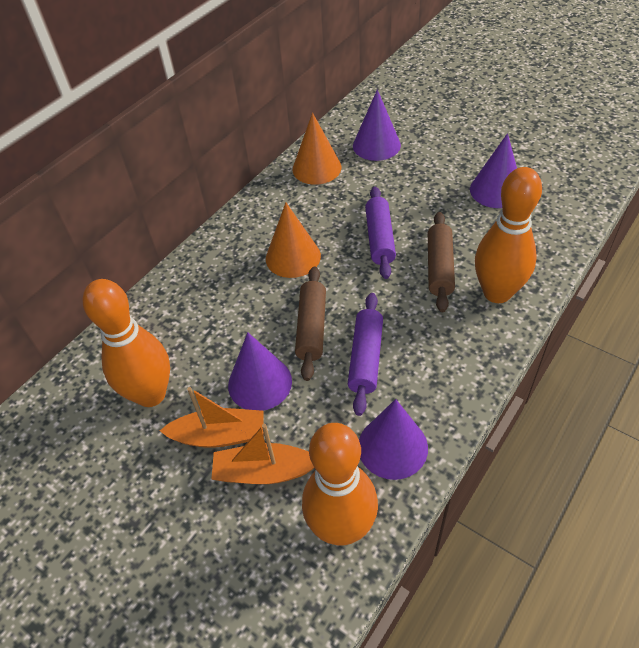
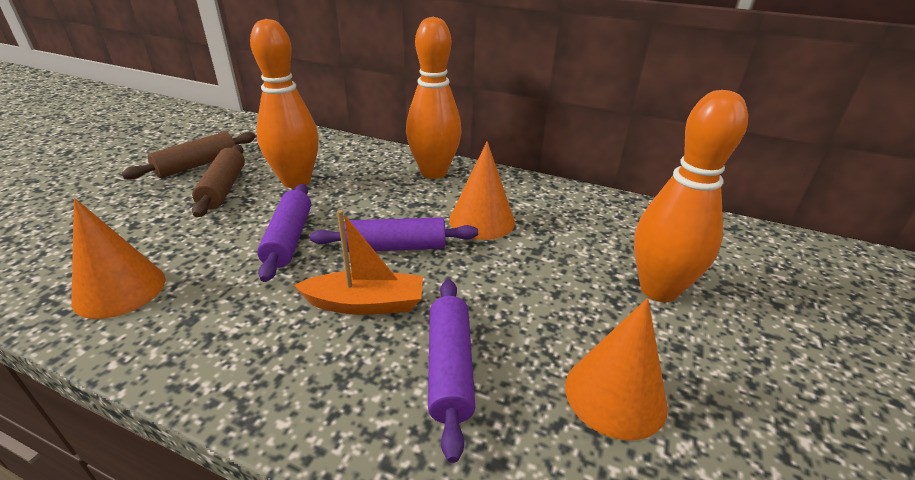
orange boat: 2 -> 1
orange cone: 2 -> 3
purple cone: 4 -> 0
purple rolling pin: 2 -> 3

